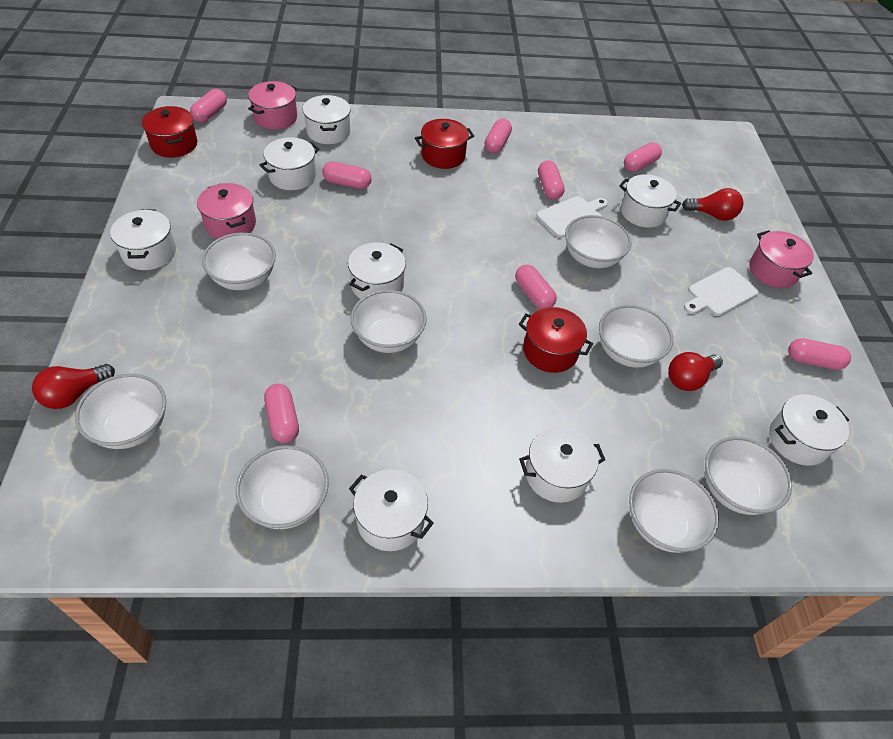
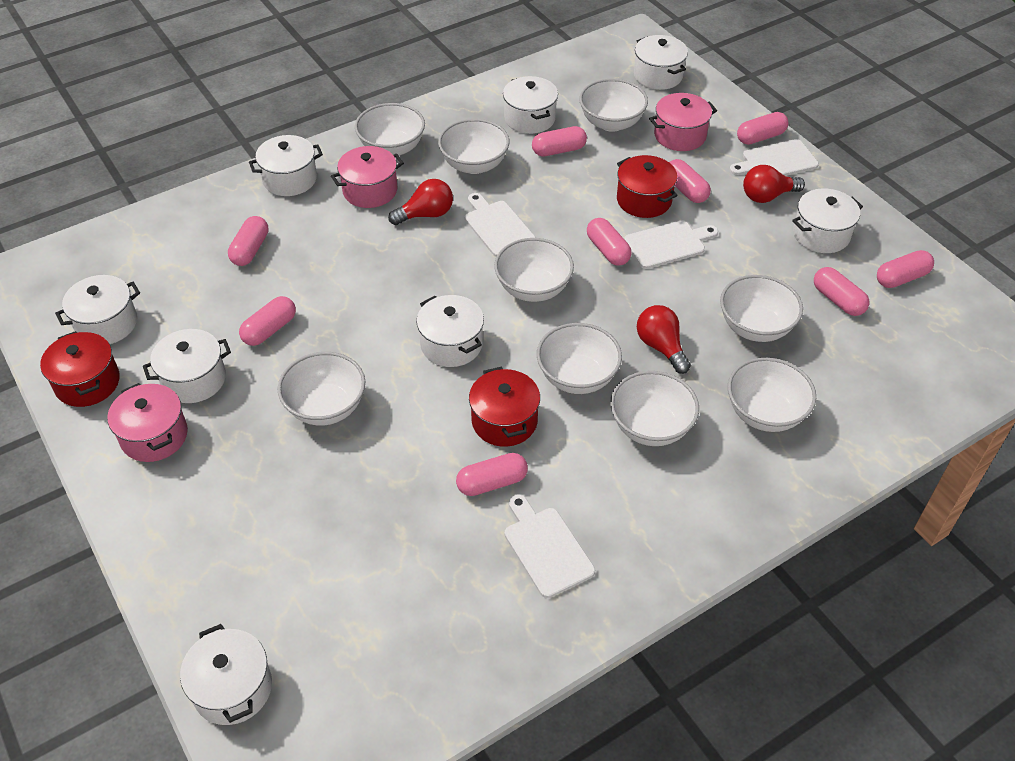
pink capsule: 8 -> 9
white bowl: 8 -> 9
white cutting board: 2 -> 4

